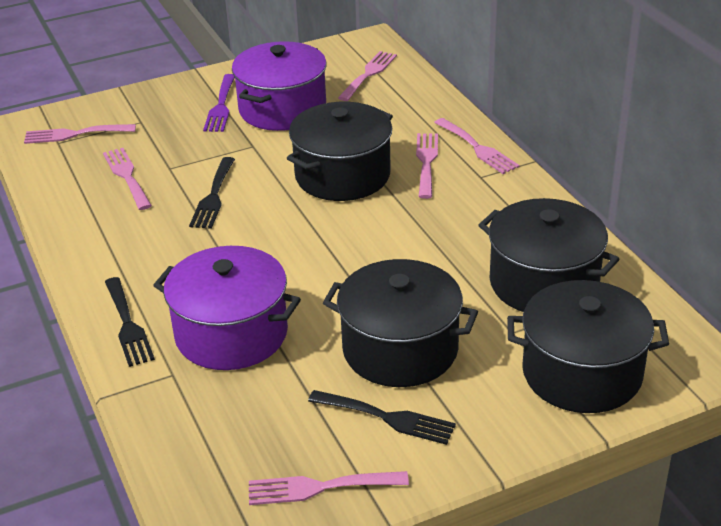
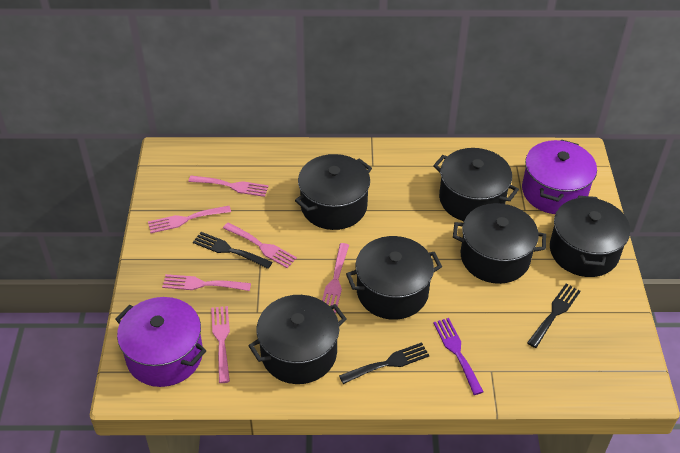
black pot: 4 -> 6

